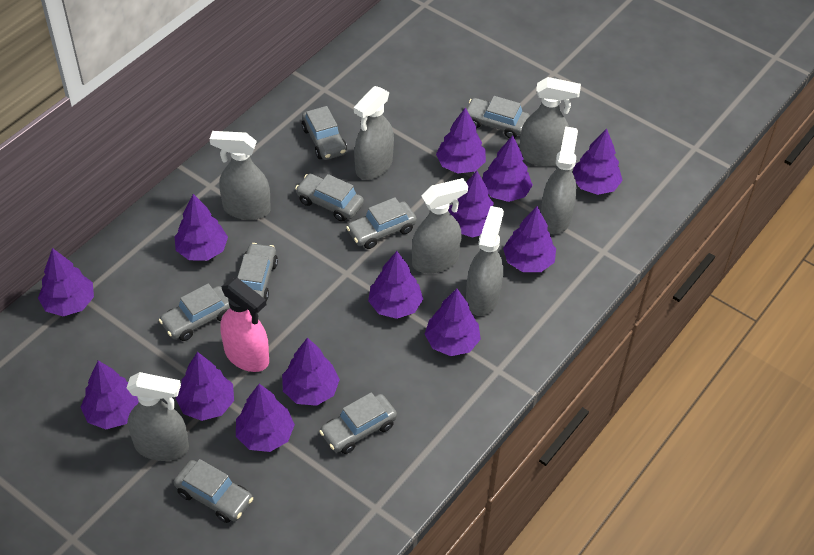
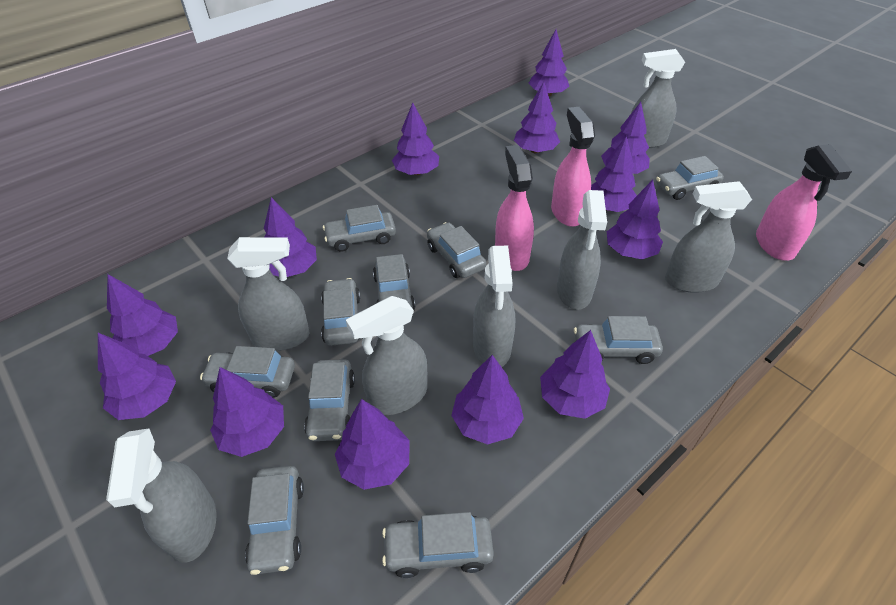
grey car: 8 -> 10
pink spray bottle: 1 -> 3

